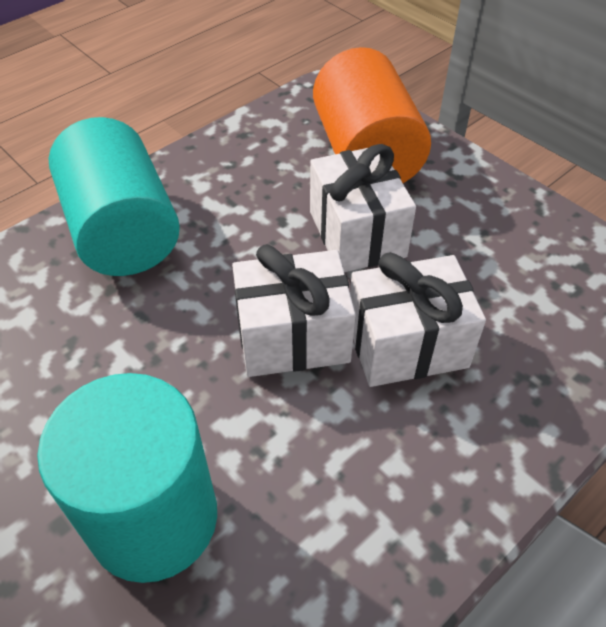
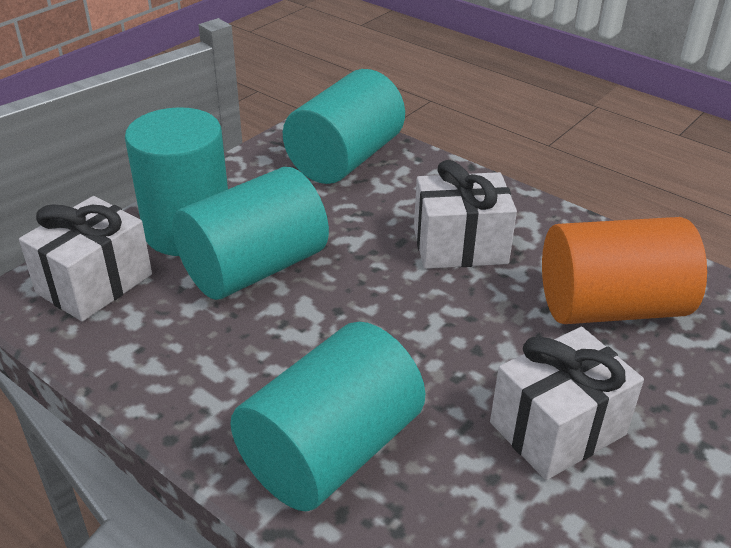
turquoise cylinder: 2 -> 4

